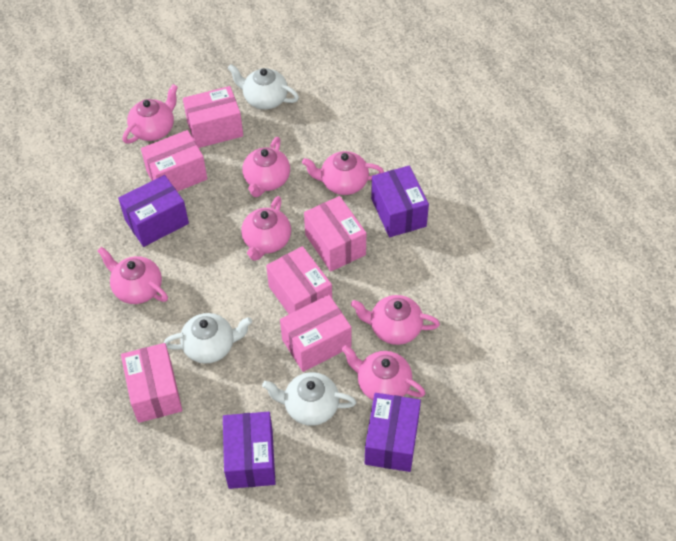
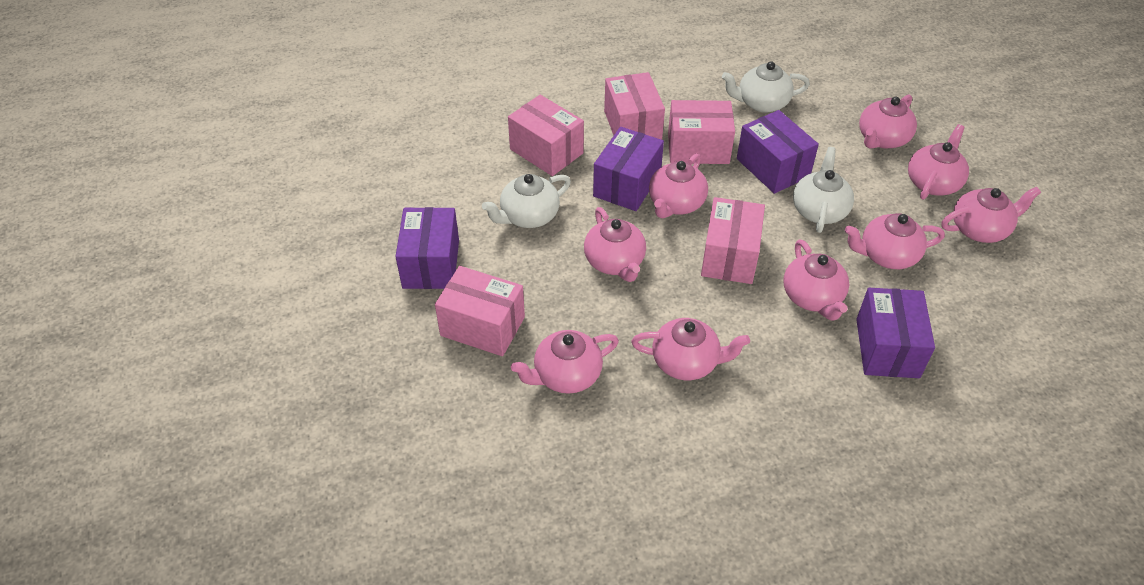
pink box: 6 -> 5
pink teapot: 7 -> 9

